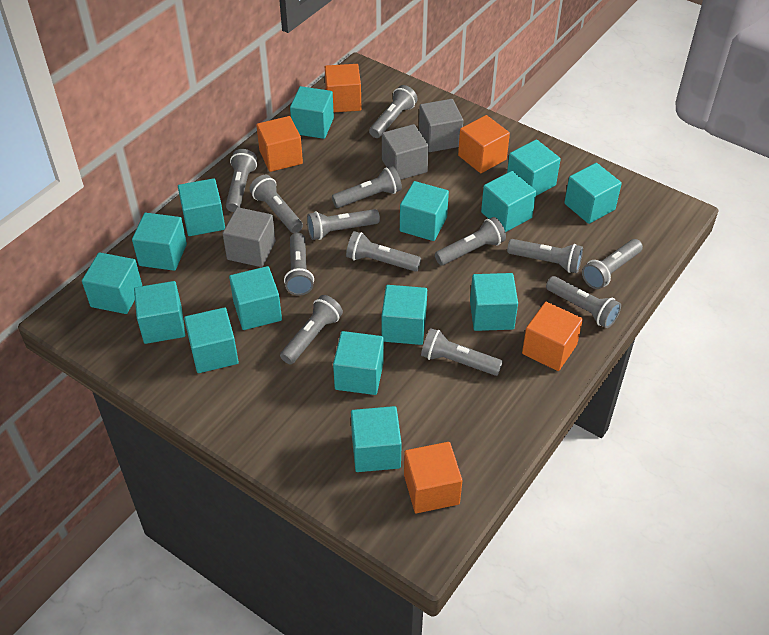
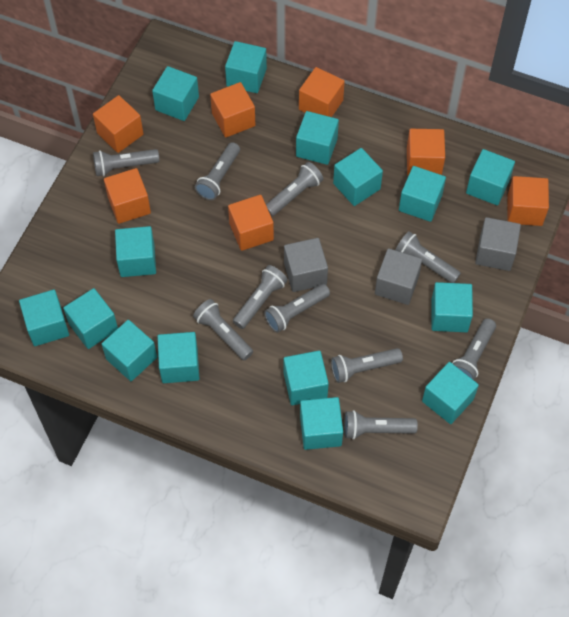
grey flashlight: 13 -> 10
orange cube: 5 -> 7

